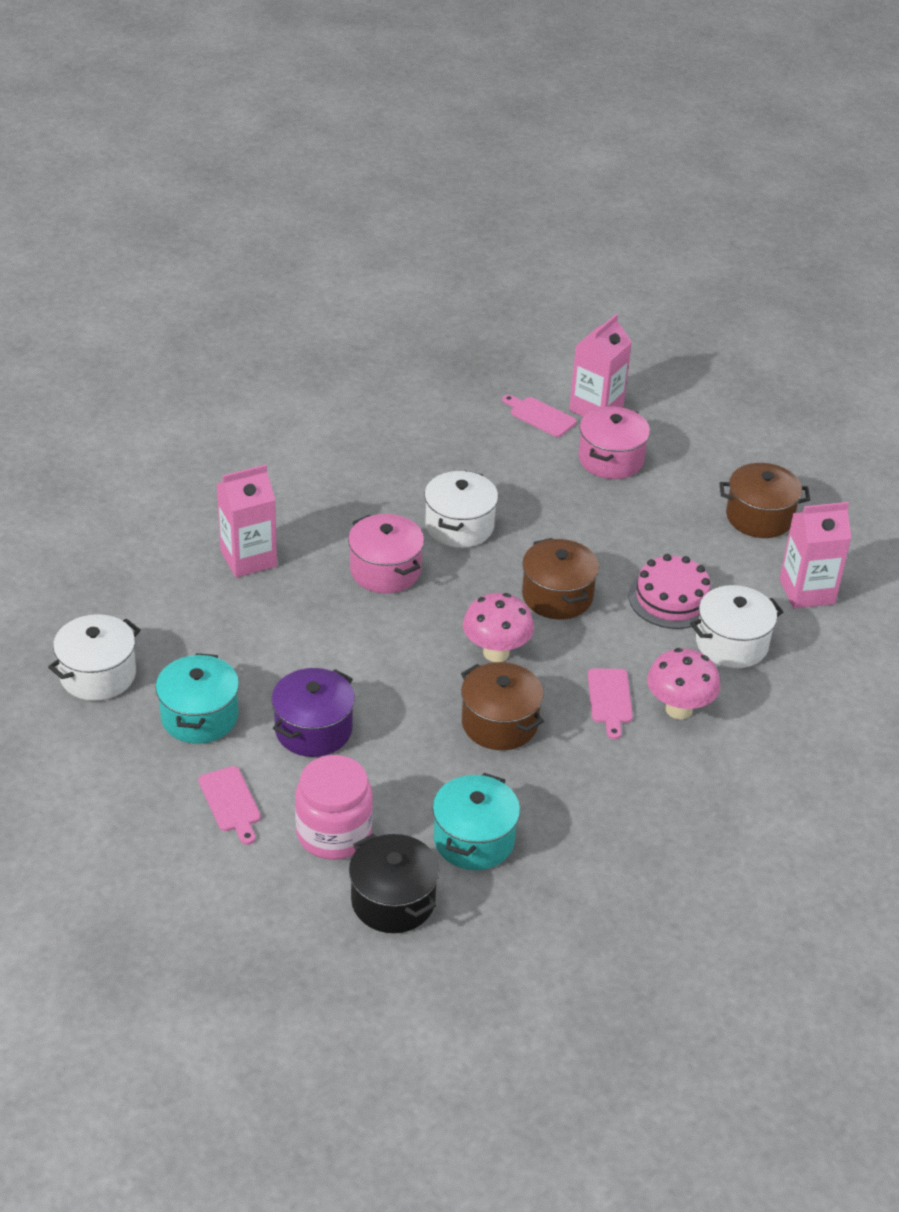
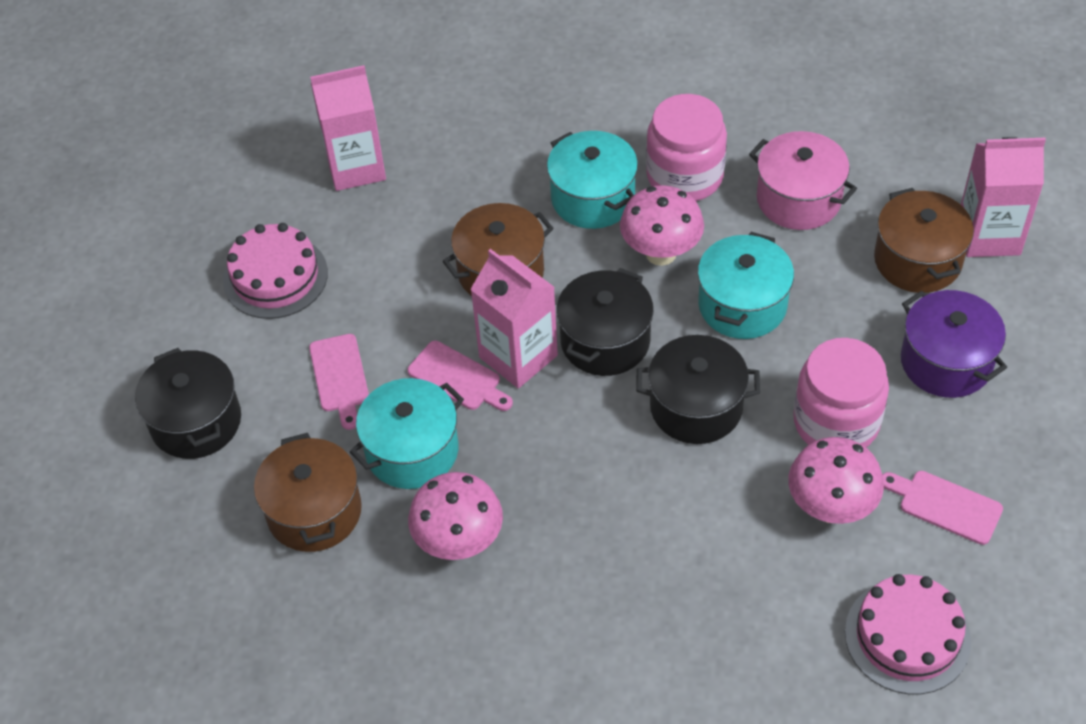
black pot: 1 -> 3
pink cake: 1 -> 2
pink jar: 1 -> 2
pink mushroom: 2 -> 3
pink pot: 2 -> 1
turquoise pot: 2 -> 3
white pot: 3 -> 0

